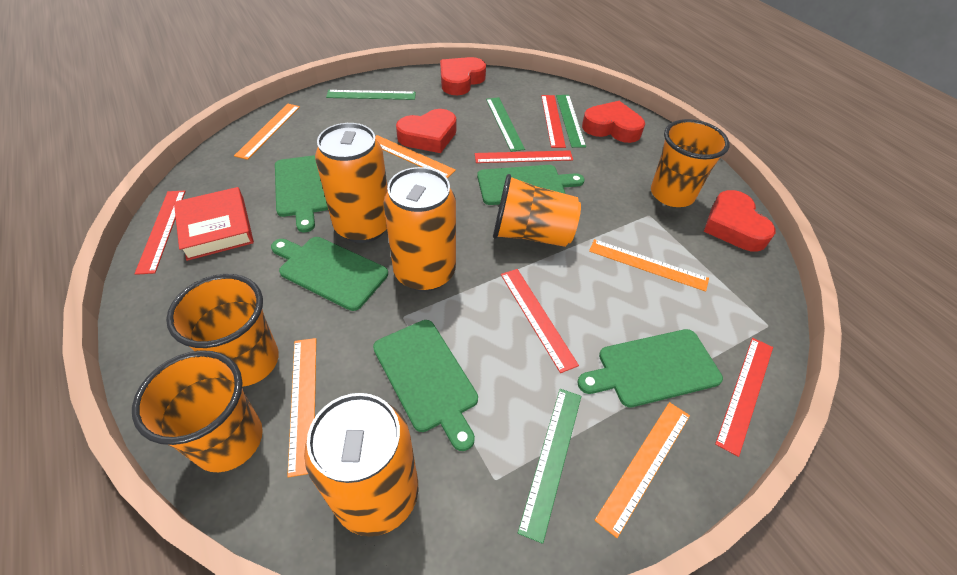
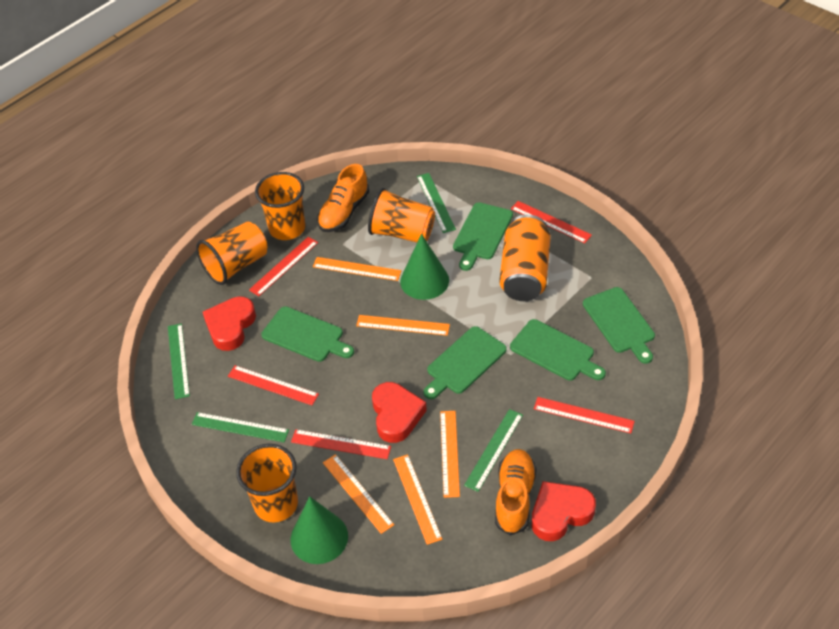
green cone: 0 -> 2
orange can: 3 -> 1
orange shoe: 0 -> 2
red book: 1 -> 0
red heart: 4 -> 3

